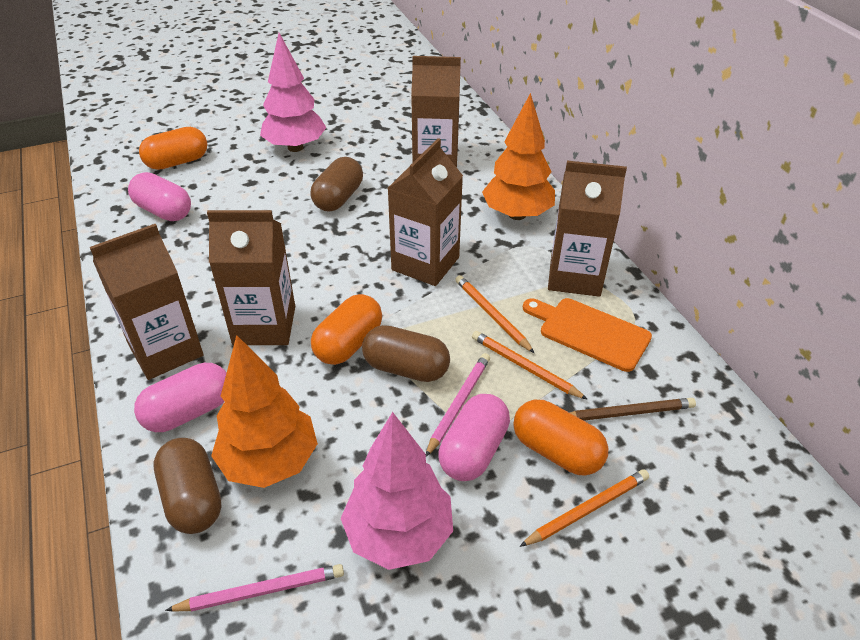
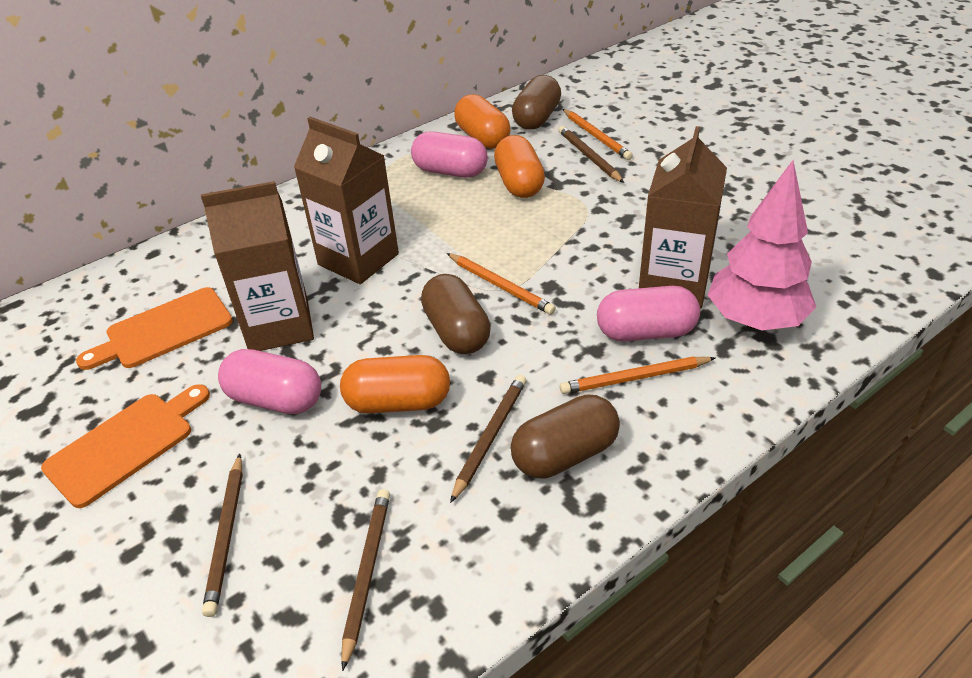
brown carton: 5 -> 3
brown pencil: 1 -> 4
orange cutting board: 1 -> 2
orange tree: 2 -> 0
pink pencil: 2 -> 0
pink tree: 2 -> 1

